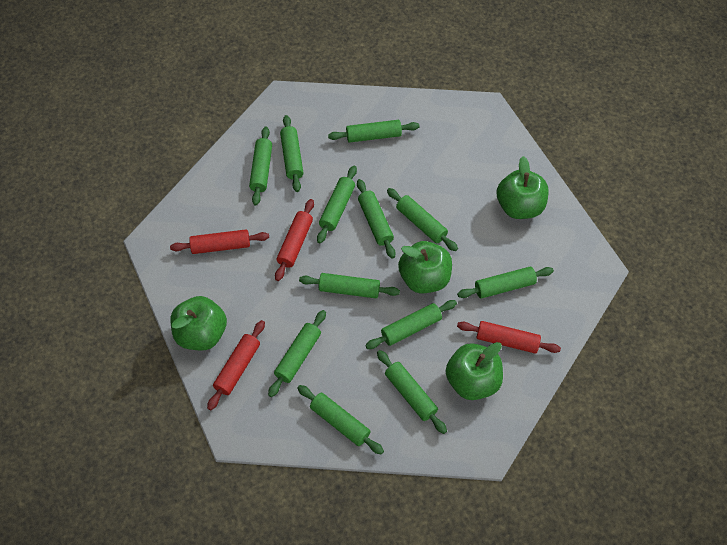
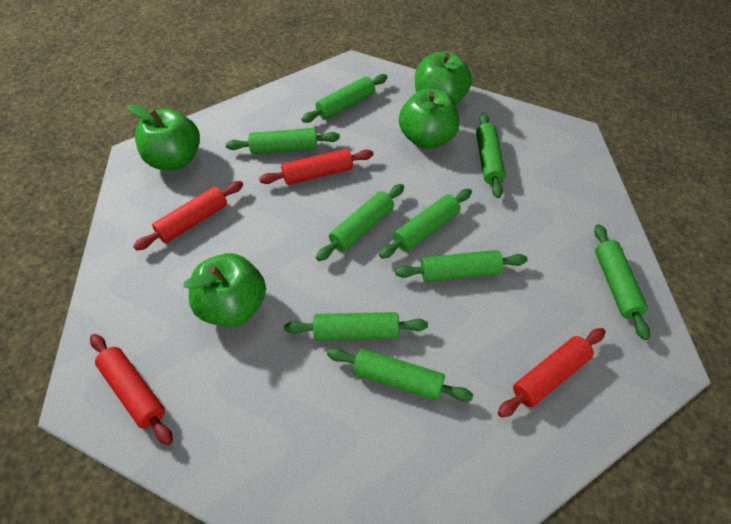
green rolling pin: 12 -> 9

